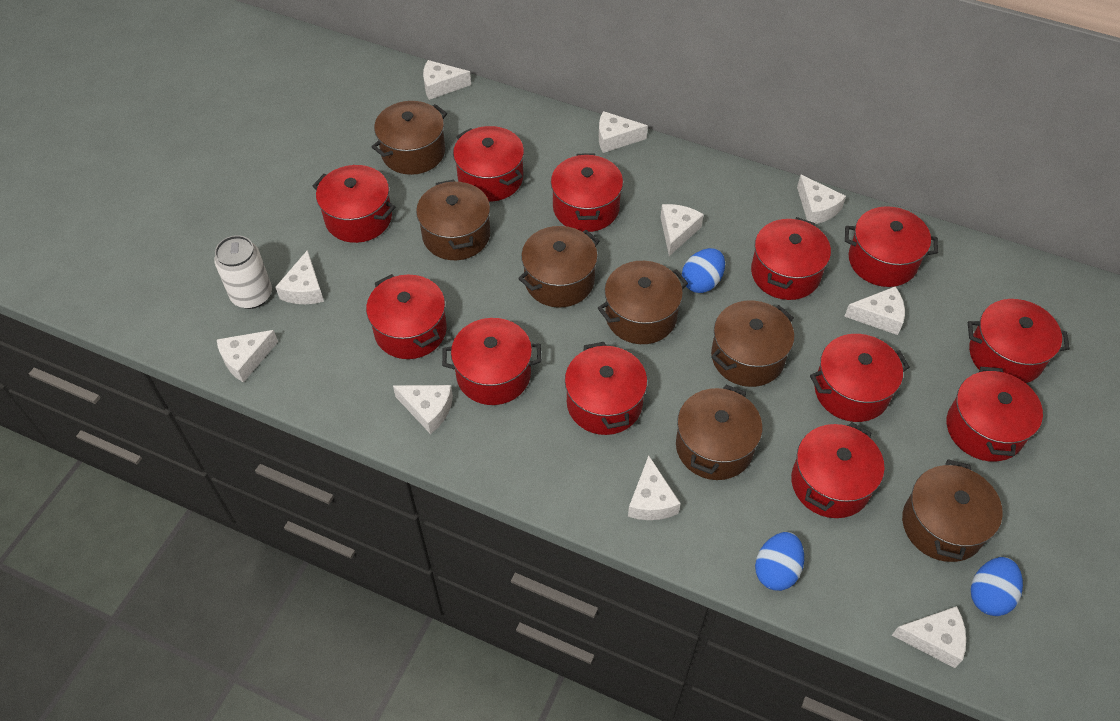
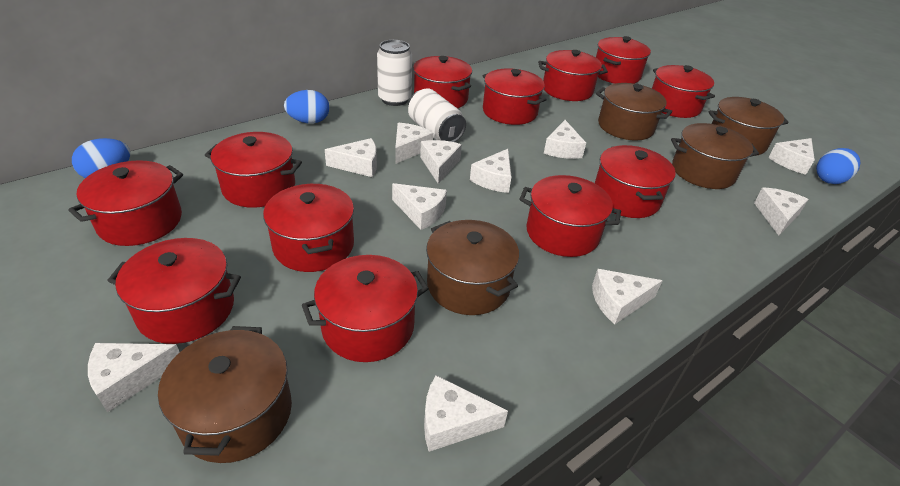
brown pot: 7 -> 5
white can: 1 -> 2
white cheese: 10 -> 11

